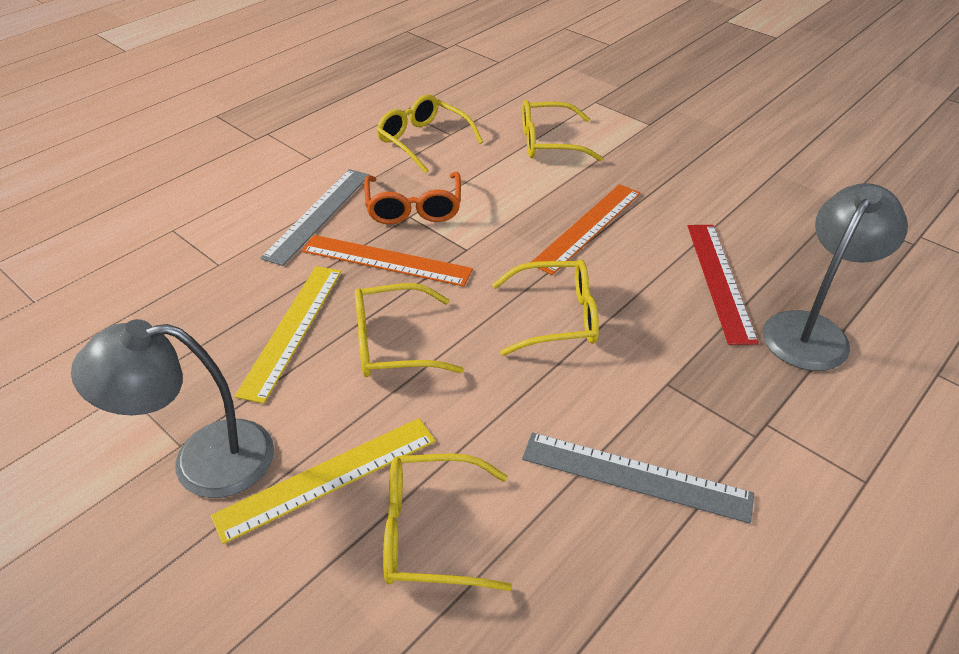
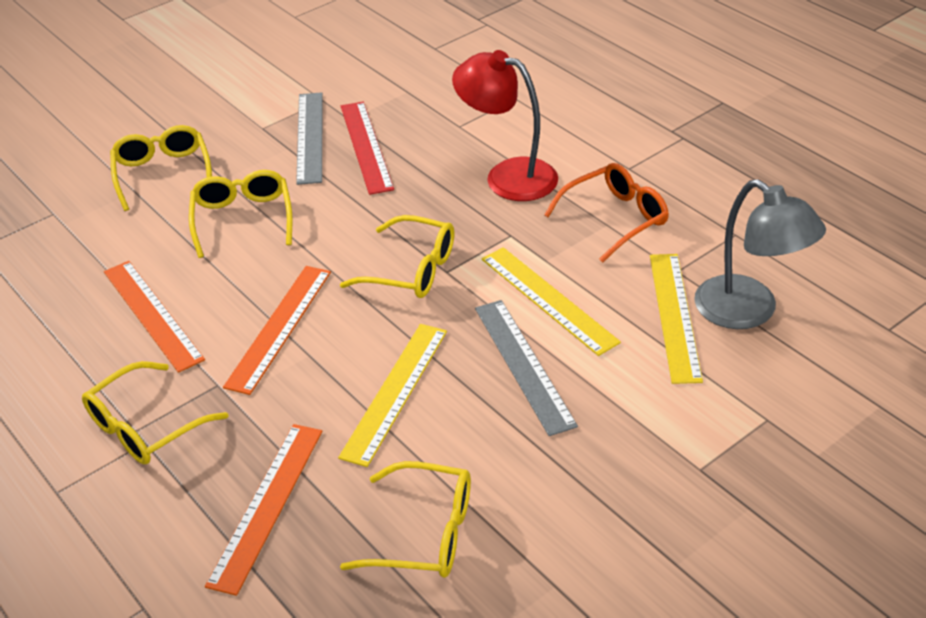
grey lamp: 2 -> 1
orange ruler: 2 -> 3
red lamp: 0 -> 1
yellow ruler: 2 -> 3

